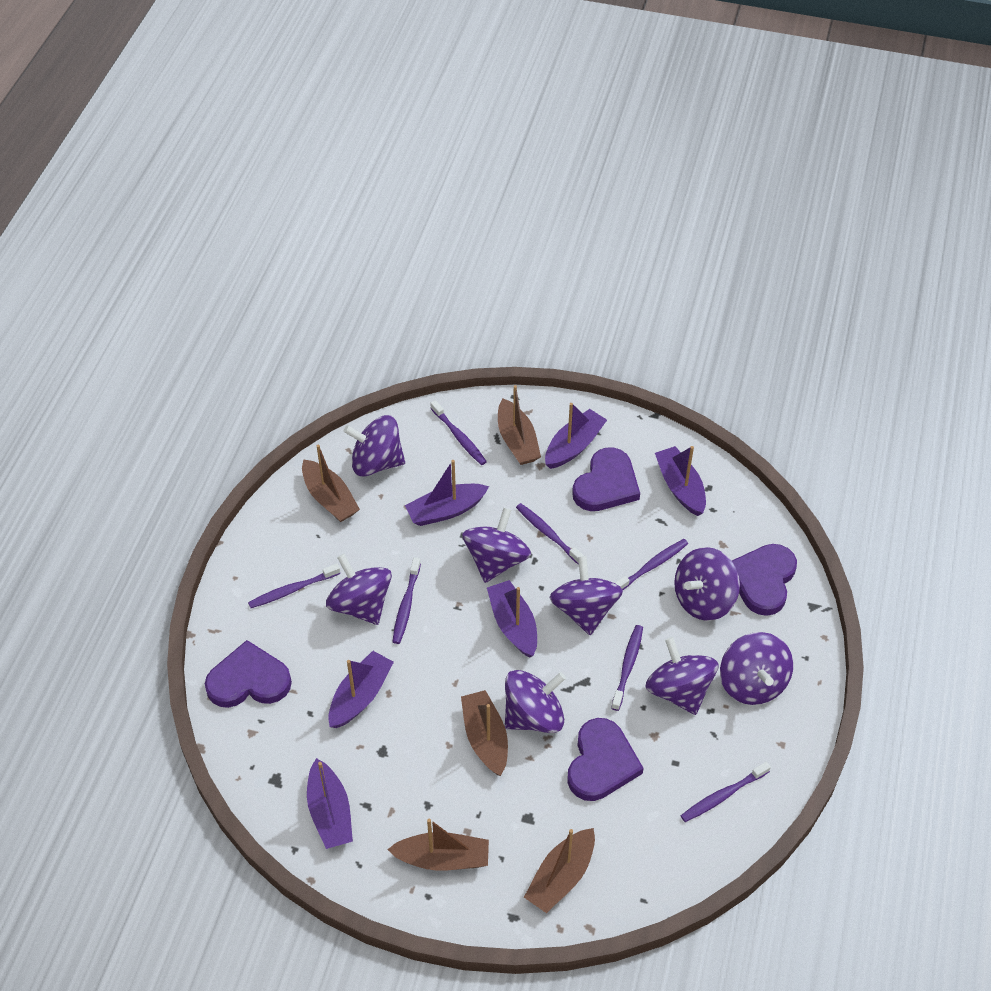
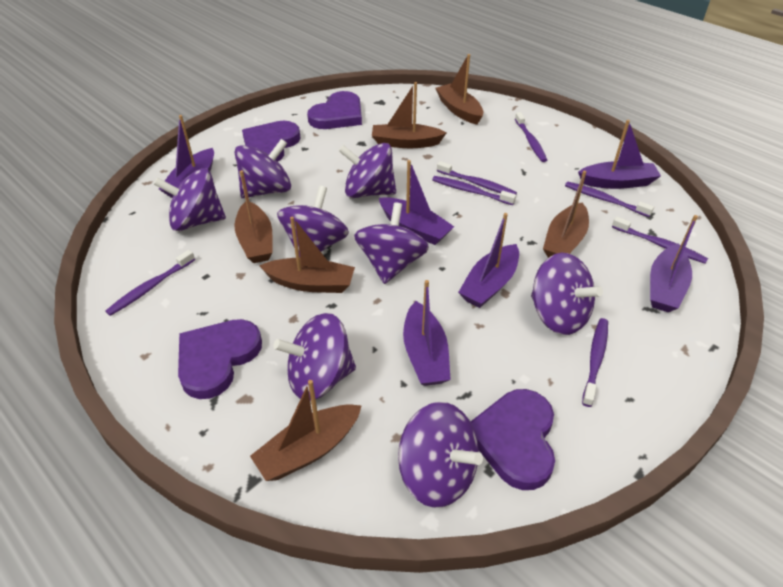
brown boat: 5 -> 6

